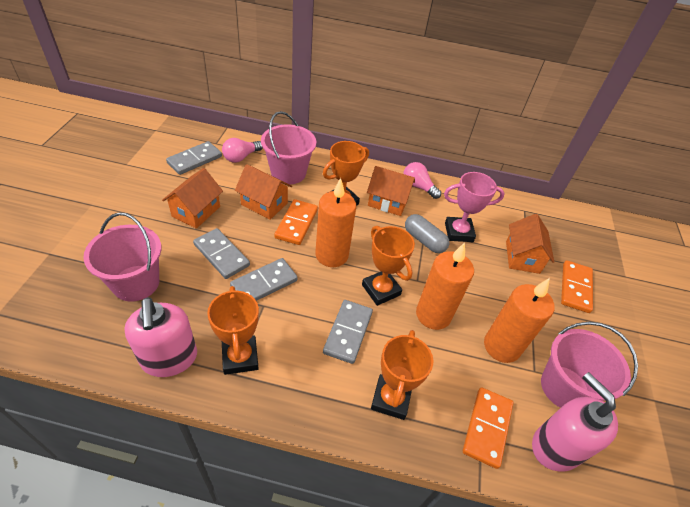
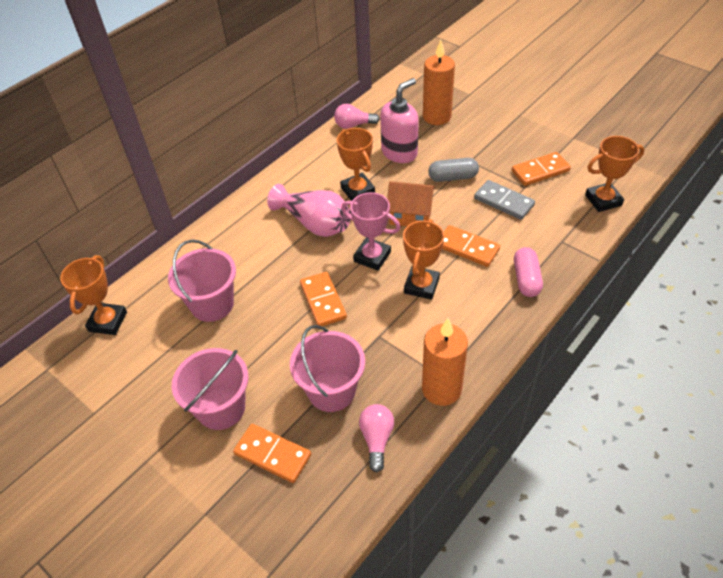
grey domino: 4 -> 1
orange candle: 3 -> 2
orange domino: 3 -> 4
orange house: 4 -> 1
pink capsule: 0 -> 1
pink soap dispenser: 2 -> 1
pink vase: 0 -> 1

